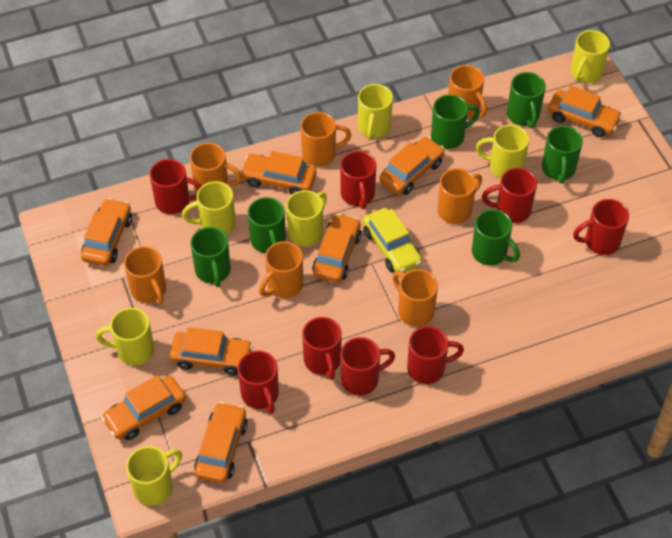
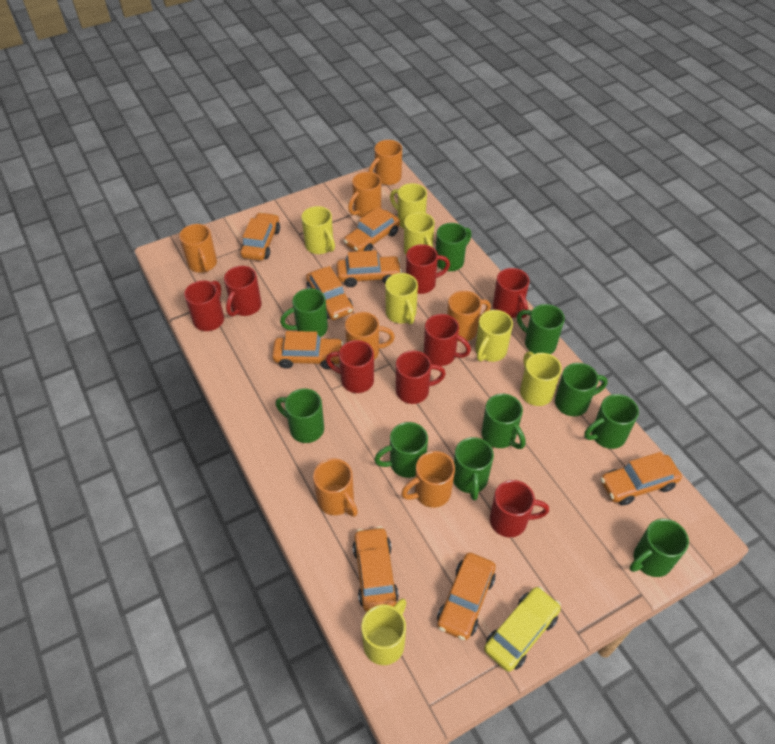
green mug: 6 -> 10

